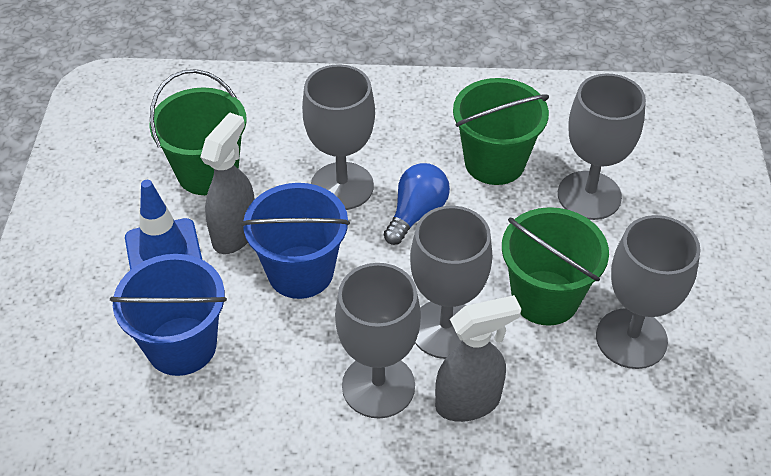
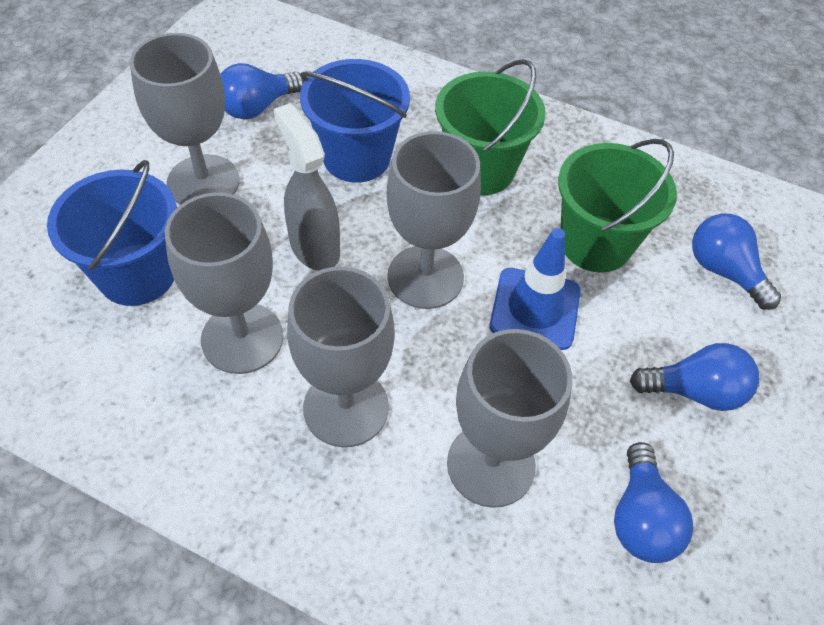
blue light bulb: 1 -> 4
green bucket: 3 -> 2
grey spray bottle: 2 -> 1

